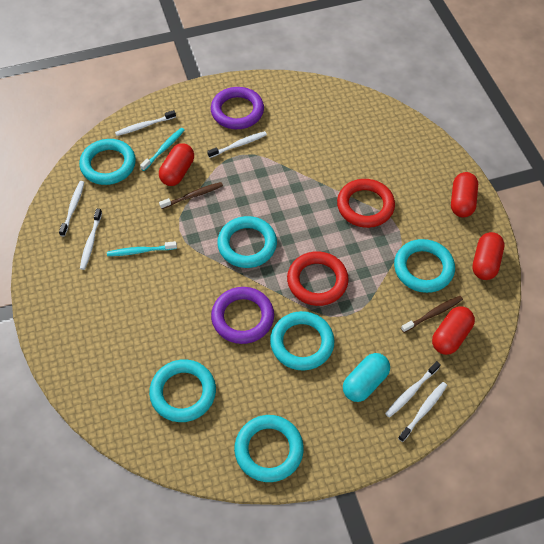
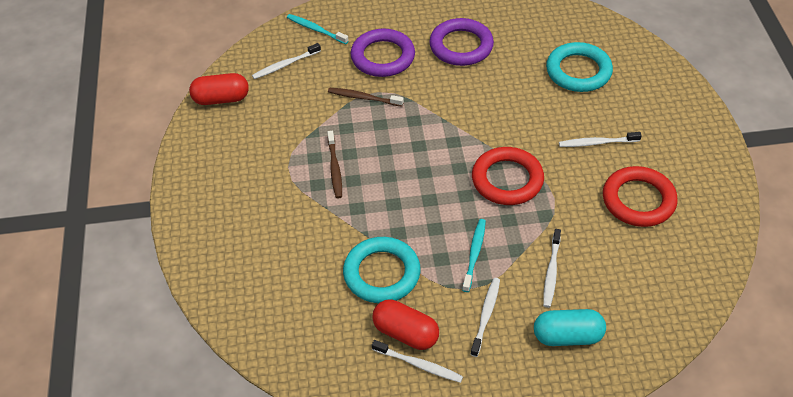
red capsule: 4 -> 2
turquoise ring: 6 -> 2
white toothbrush: 6 -> 5

